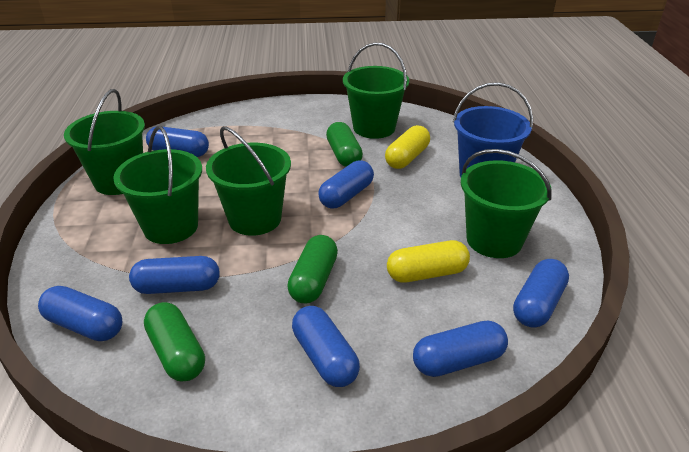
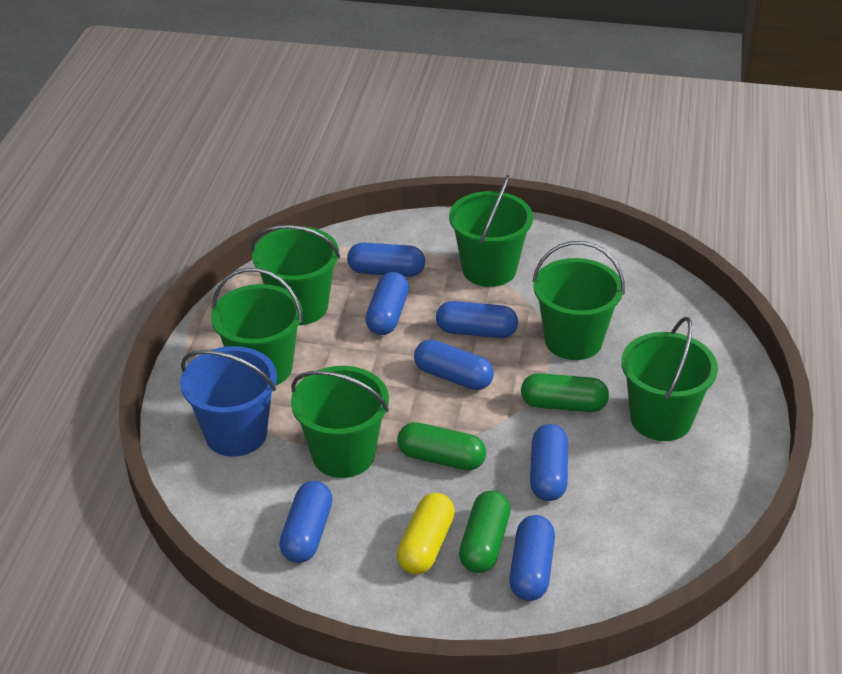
green bucket: 5 -> 6
yellow capsule: 2 -> 1

